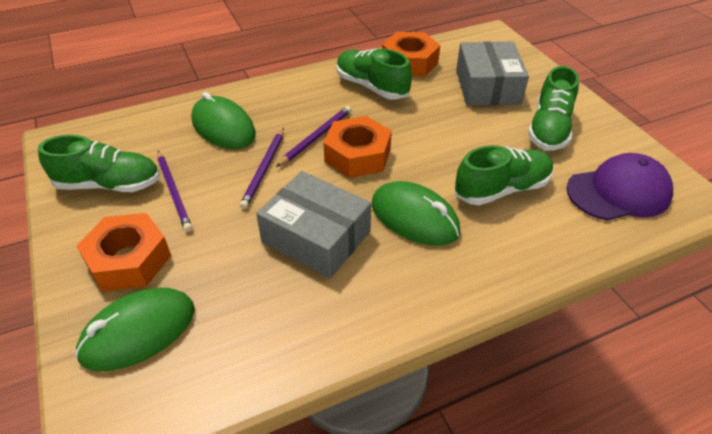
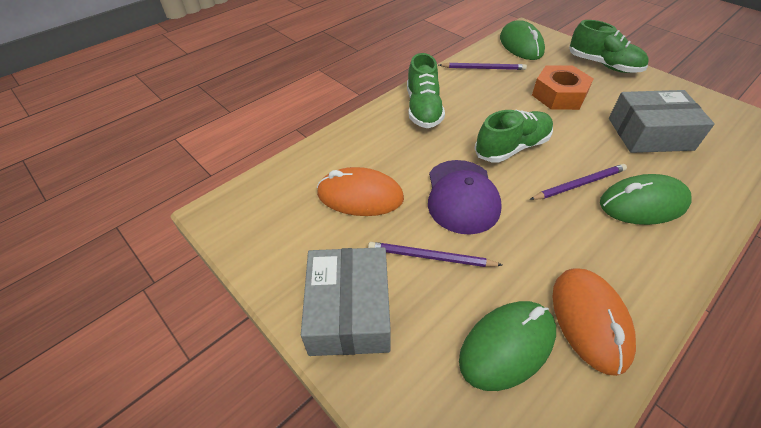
green shoe: 4 -> 3
orange mouse: 0 -> 2
orange nut: 3 -> 1

